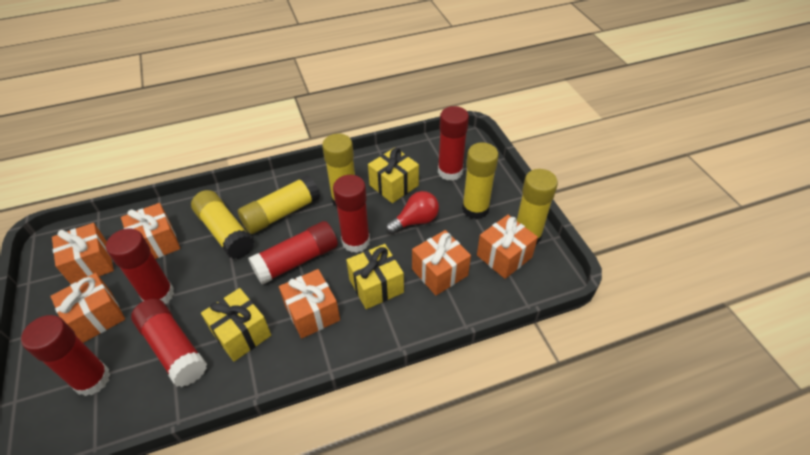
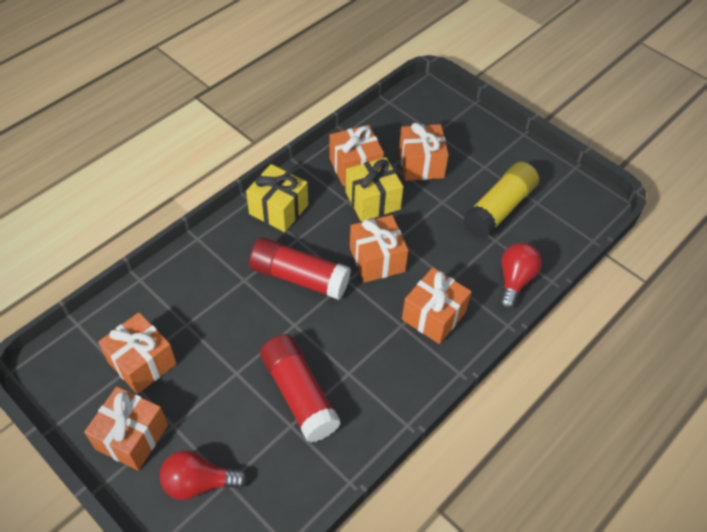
red glue stick: 6 -> 2
red light bulb: 1 -> 2
yellow gift: 3 -> 2
yellow glue stick: 5 -> 1

